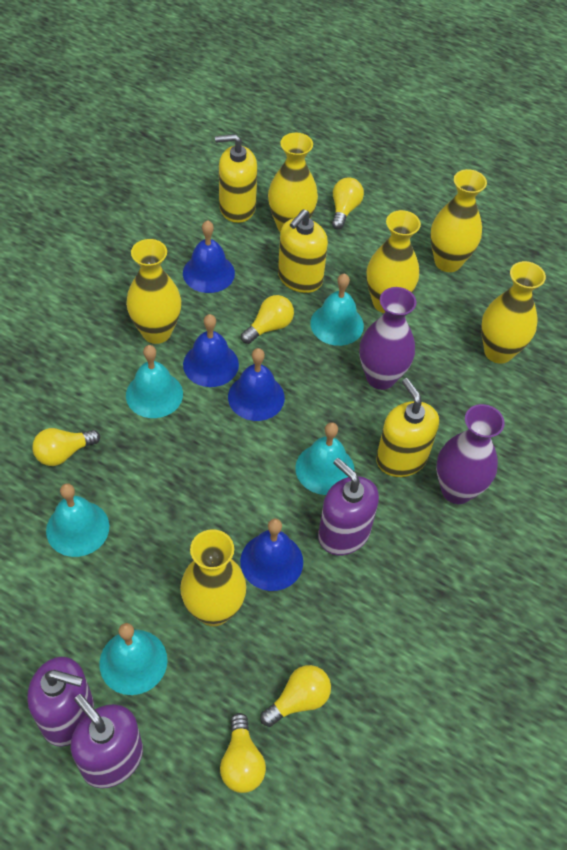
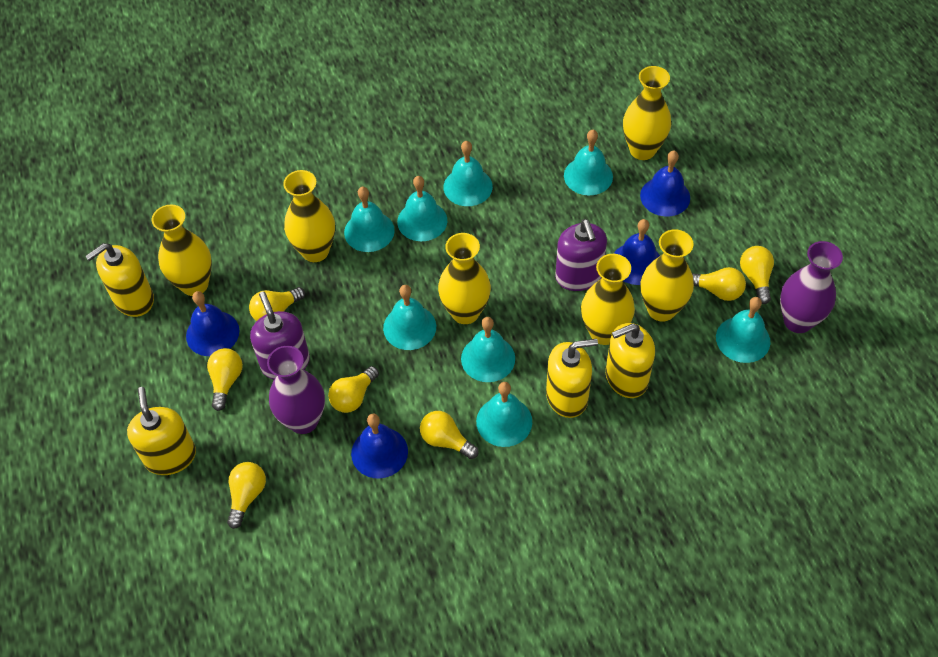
purple soap dispenser: 3 -> 2
turquoise bell: 5 -> 8
yellow light bulb: 5 -> 7
yellow soap dispenser: 3 -> 4

